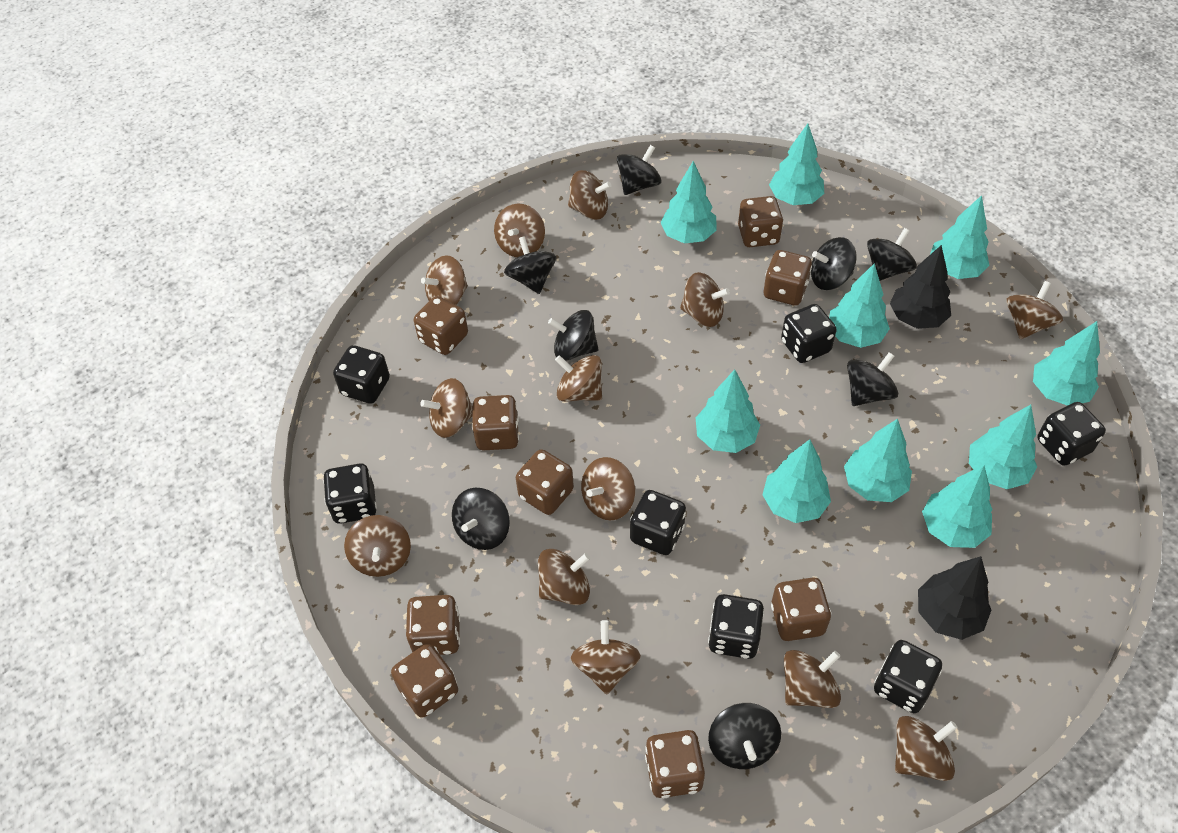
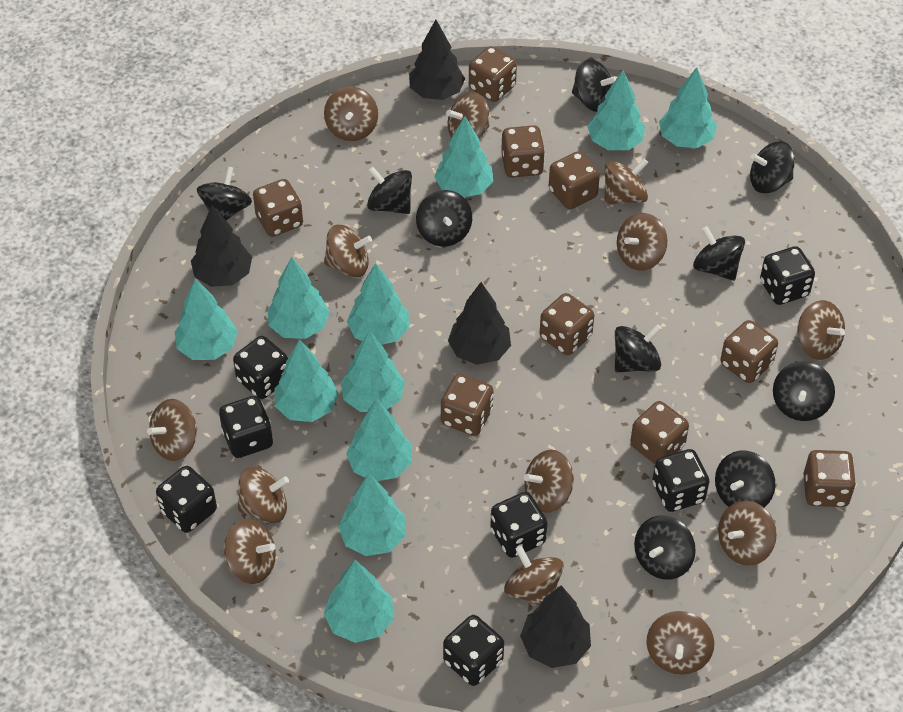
black spinning top: 8 -> 10
black tree: 2 -> 4
turquoise tree: 10 -> 11

